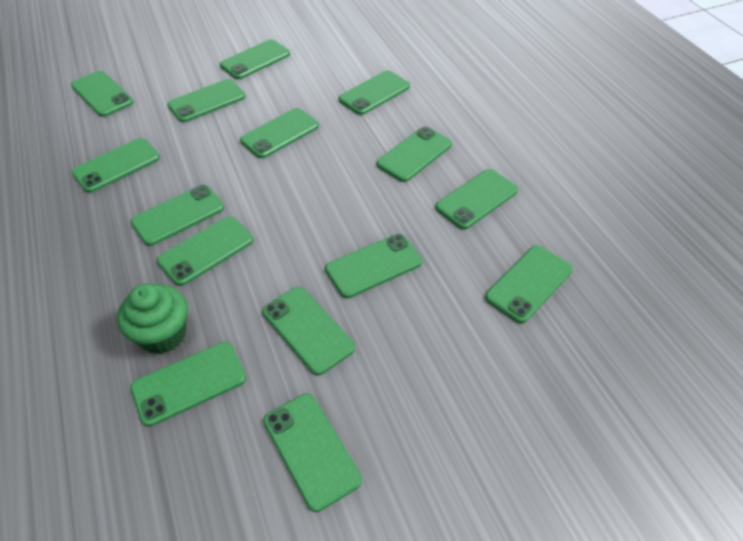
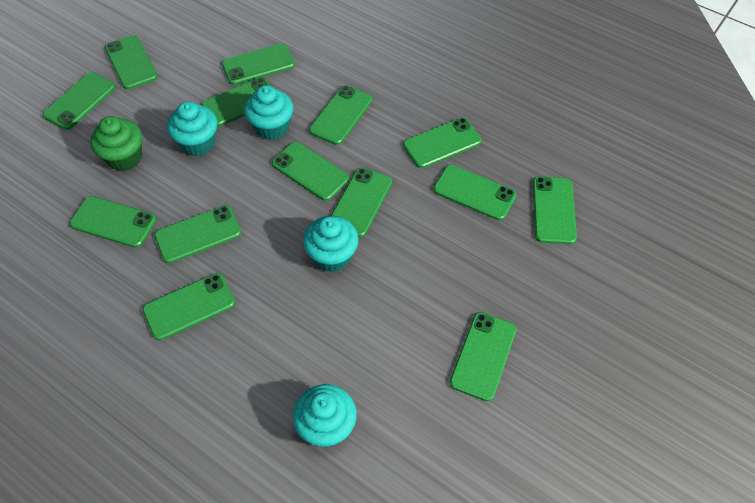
green phone: 15 -> 14
turquoise cupcake: 0 -> 4

